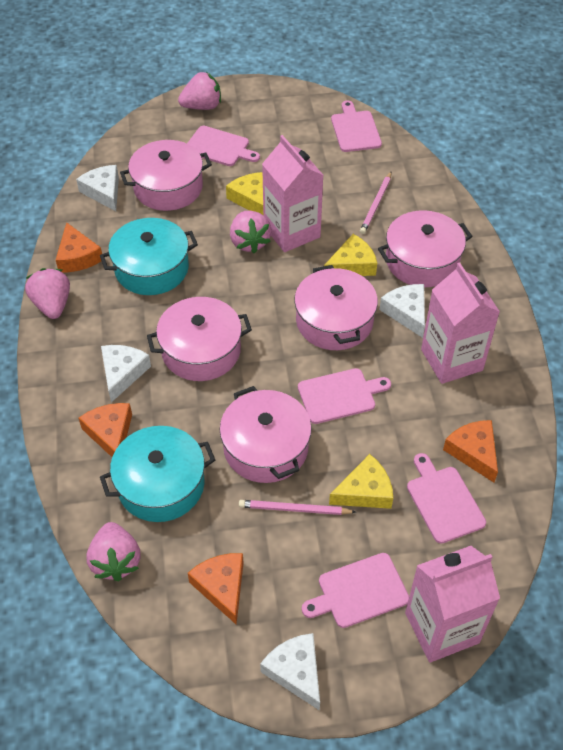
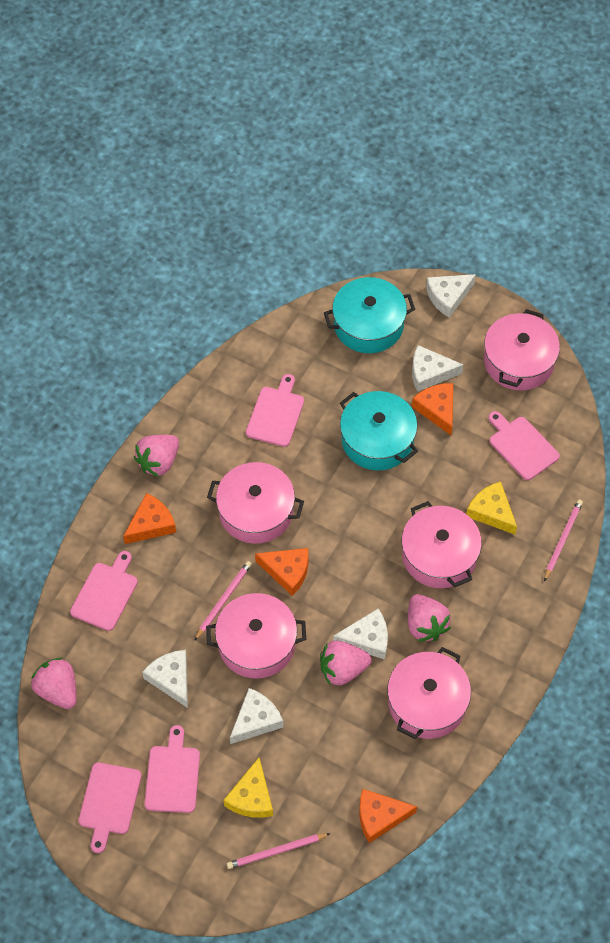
pink carton: 3 -> 0
pink pencil: 2 -> 3
white cheese: 4 -> 5
yellow cheese: 3 -> 2

